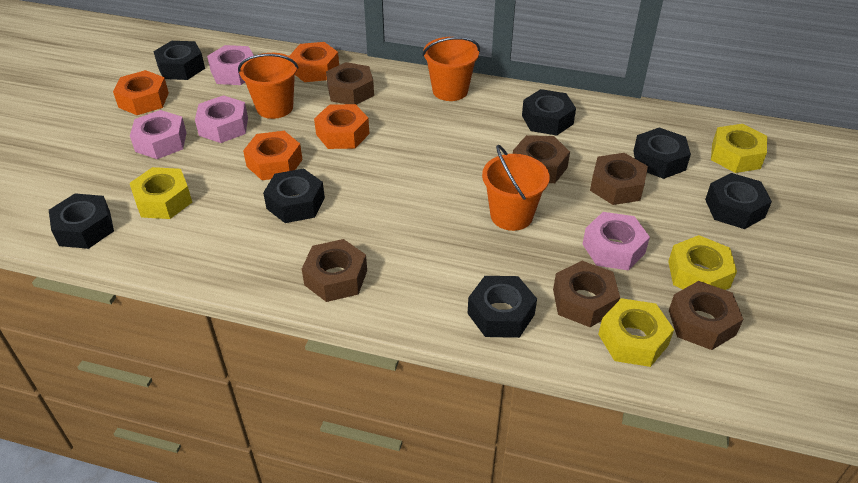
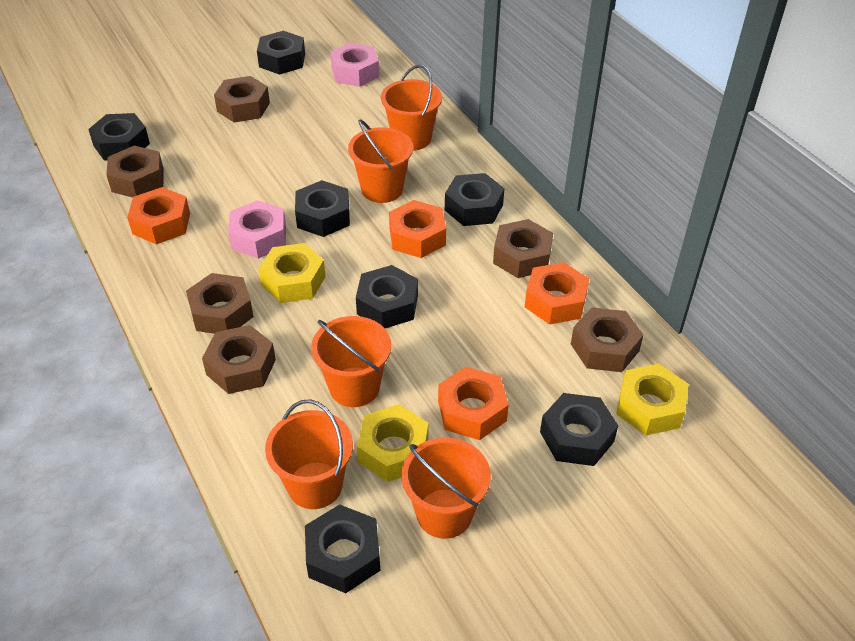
orange bucket: 3 -> 5
pink nut: 4 -> 2
yellow nut: 4 -> 3

